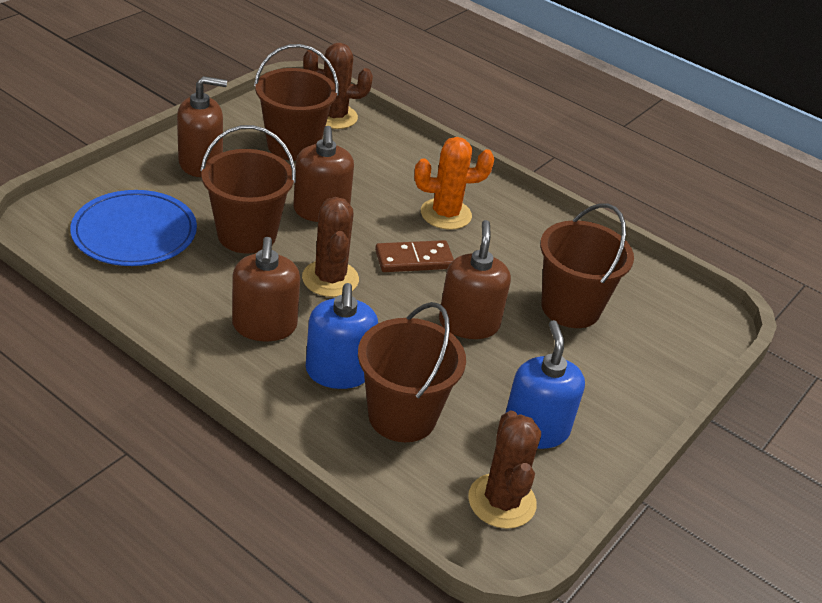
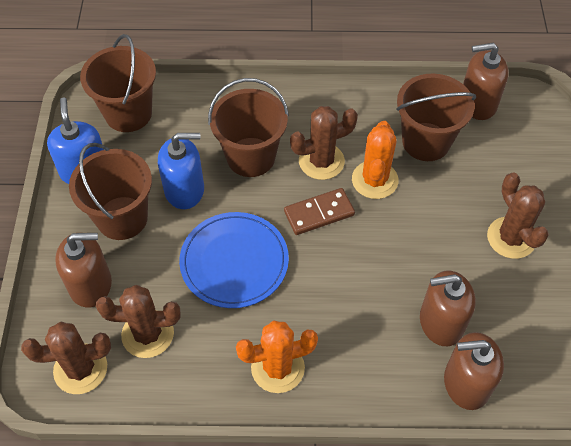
brown cactus: 3 -> 4
orange cactus: 1 -> 2

